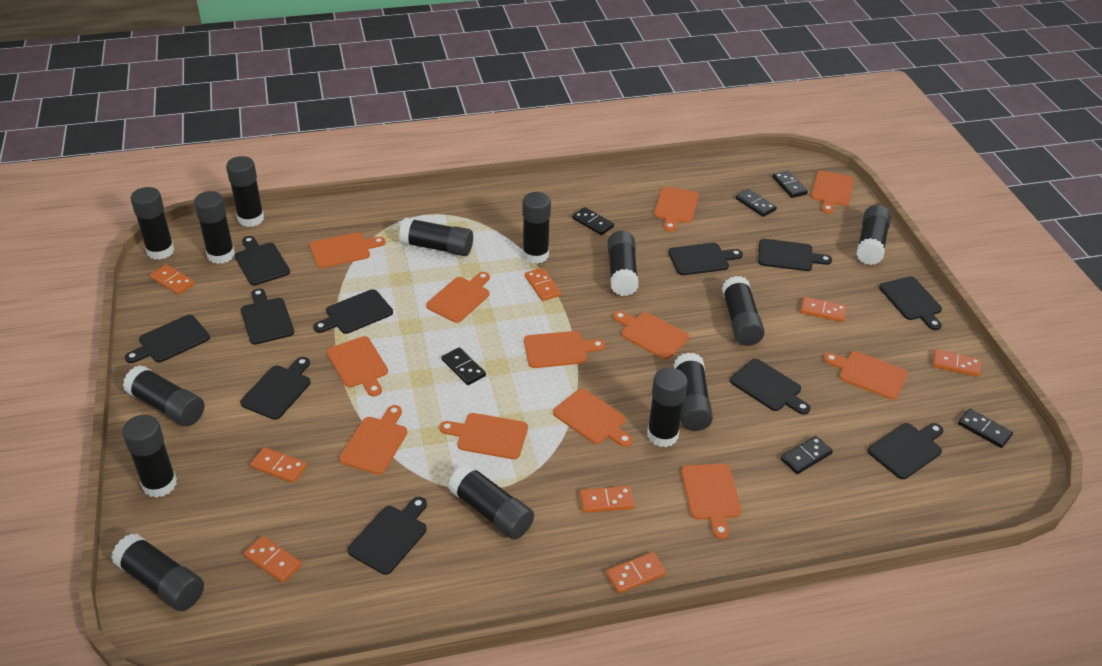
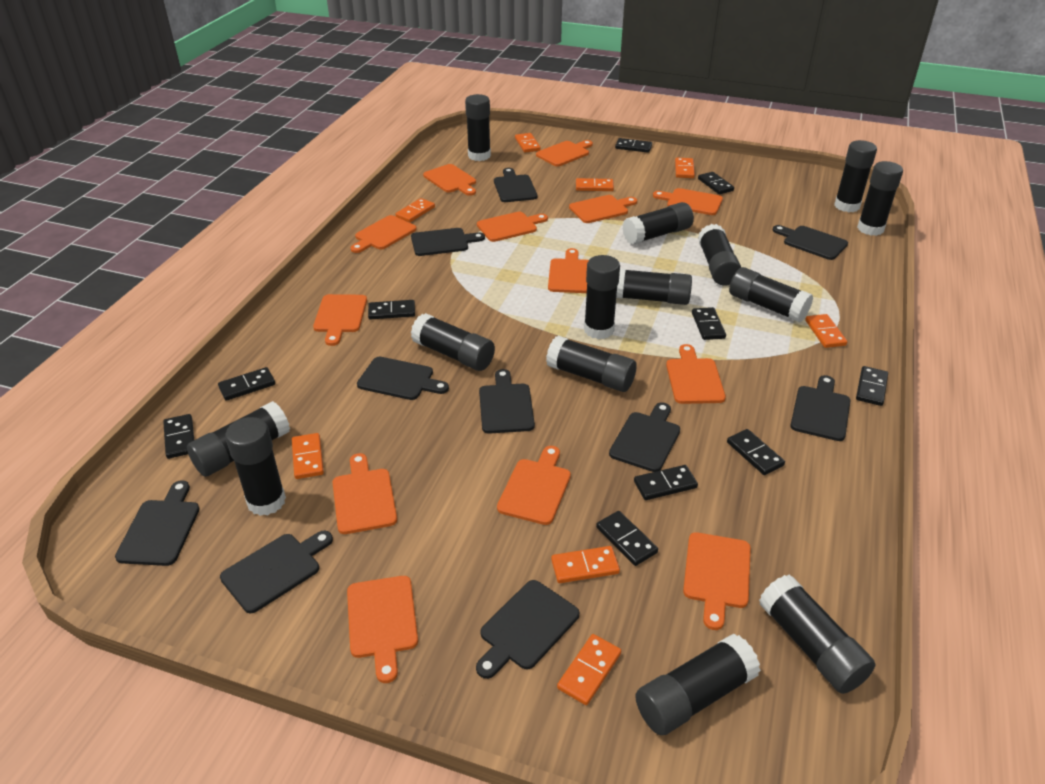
black cutting board: 11 -> 10
black domino: 6 -> 10
orange cutting board: 12 -> 13

